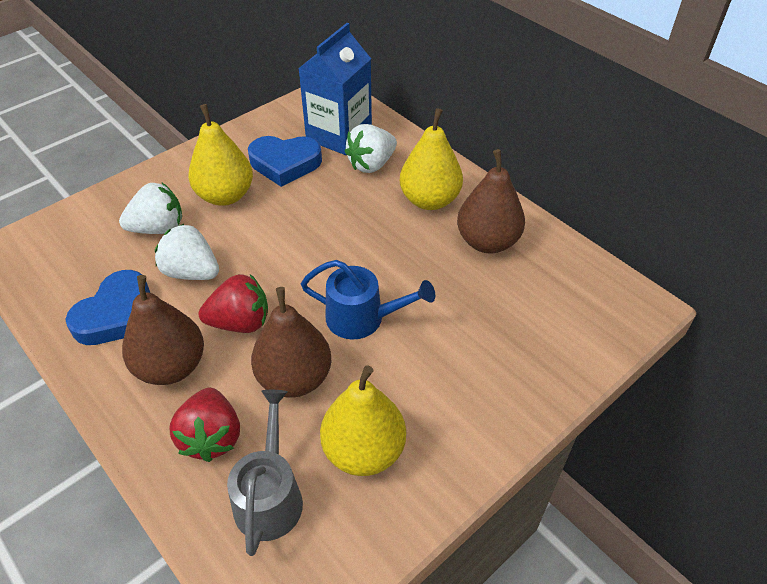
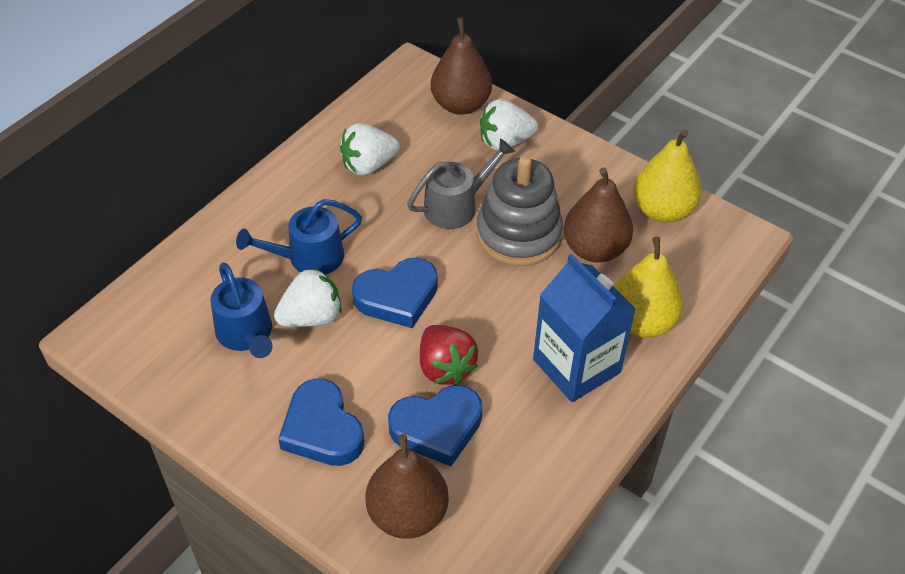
blue heart: 2 -> 3
blue watering can: 1 -> 2
grey stacking toy: 0 -> 1
red strawberry: 2 -> 1
yellow pear: 3 -> 2

